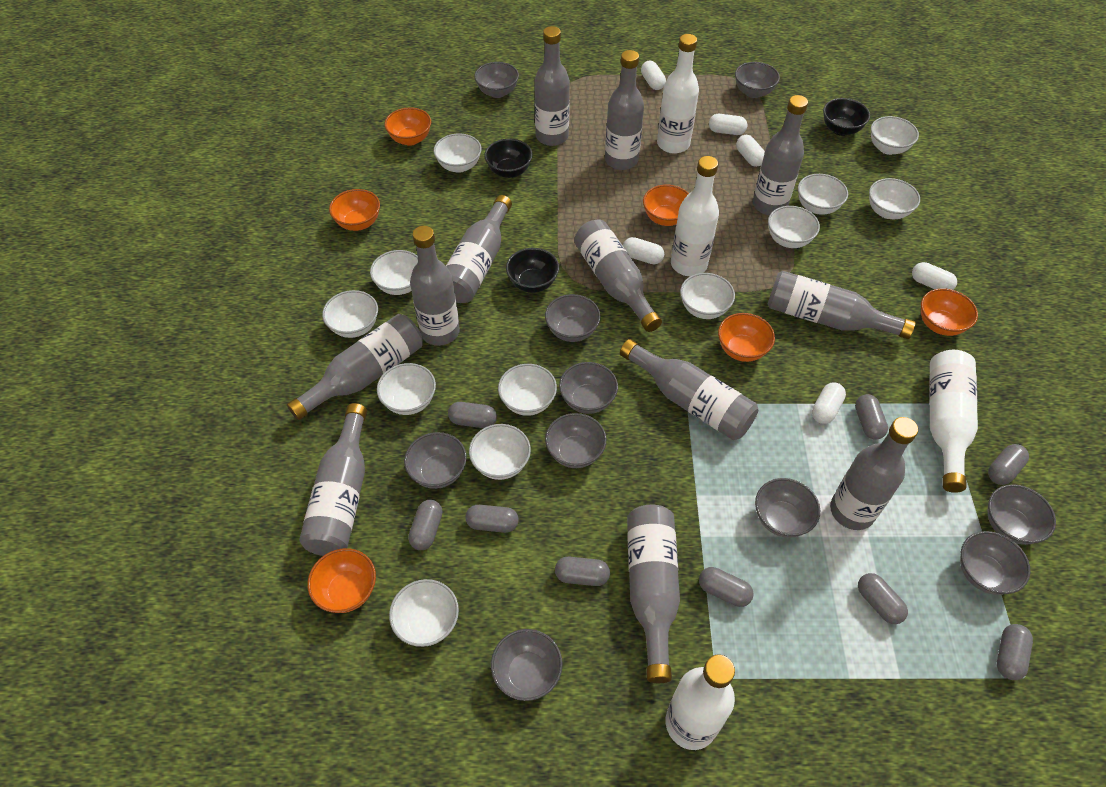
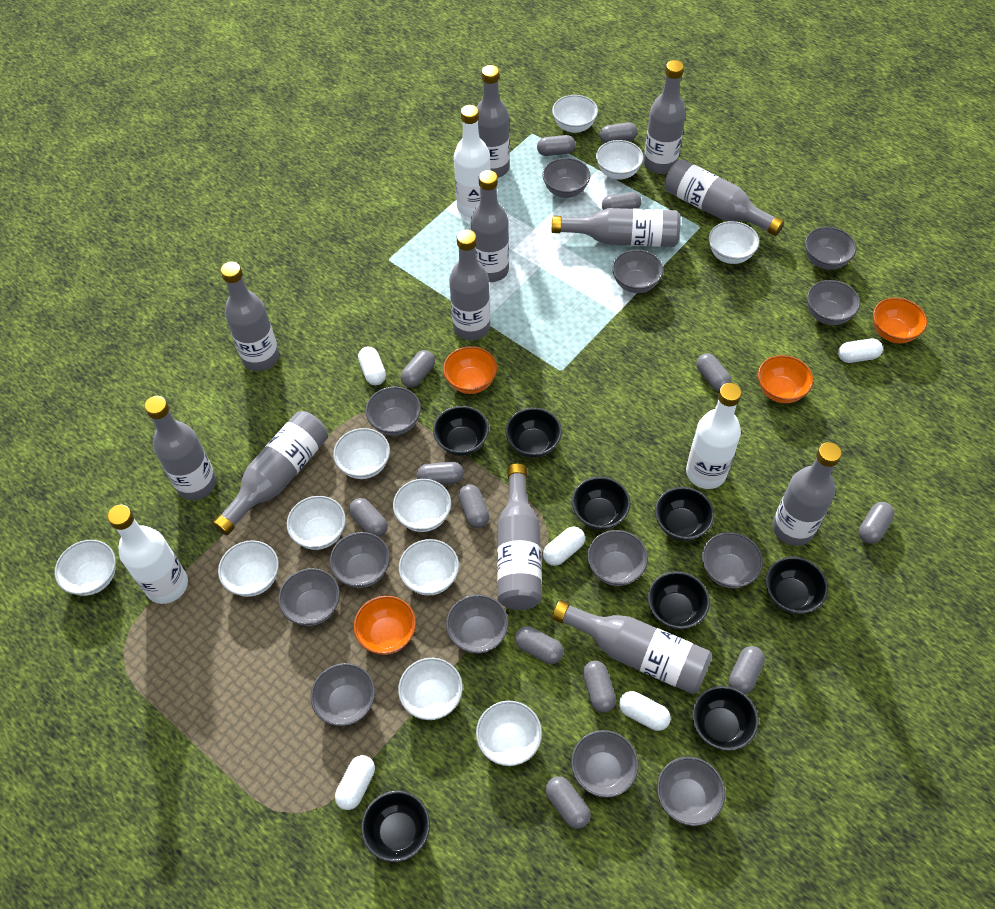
black bowl: 3 -> 8
grey bowl: 10 -> 13
grey capsule: 9 -> 13
orange bowl: 6 -> 4
white bottle: 4 -> 3
white bowl: 12 -> 11
white capsule: 6 -> 5

